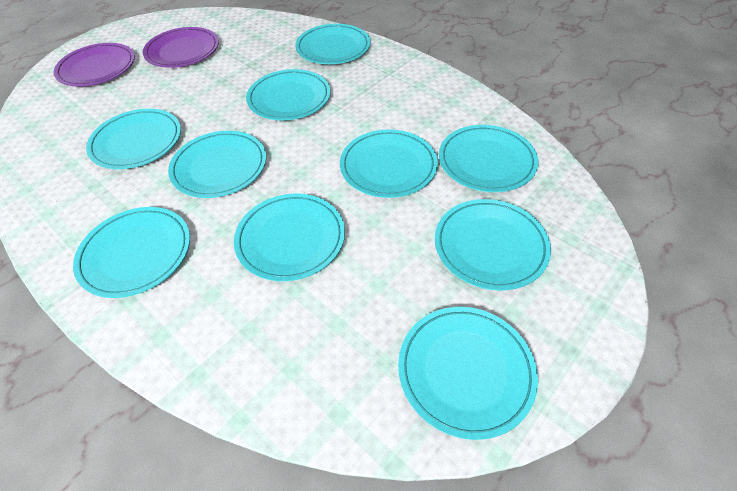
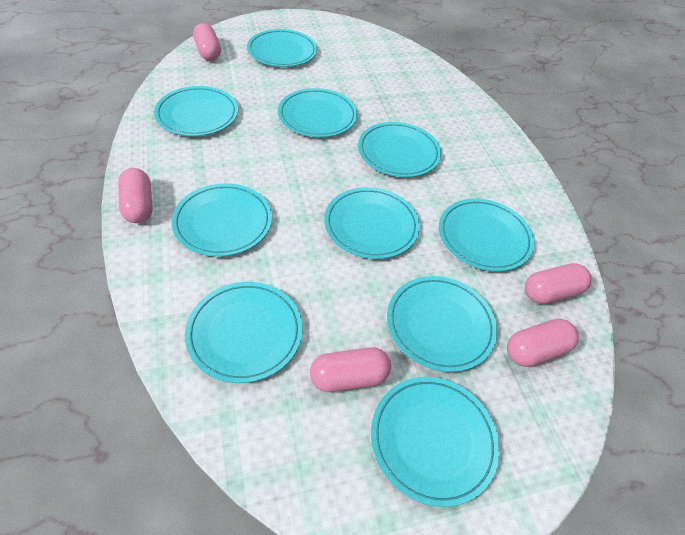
pink capsule: 0 -> 5
purple plate: 2 -> 0

